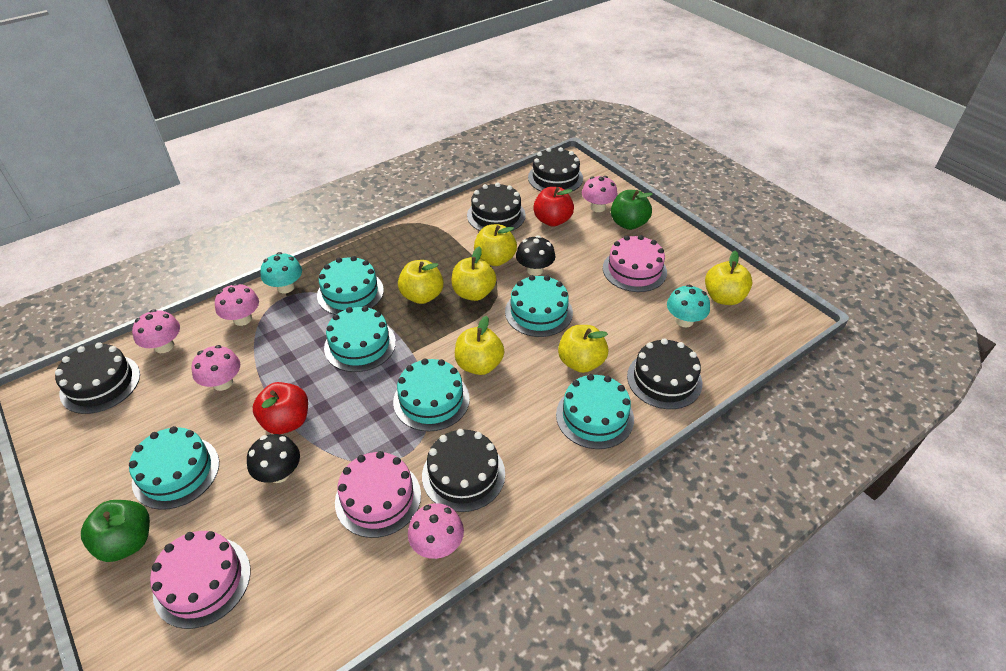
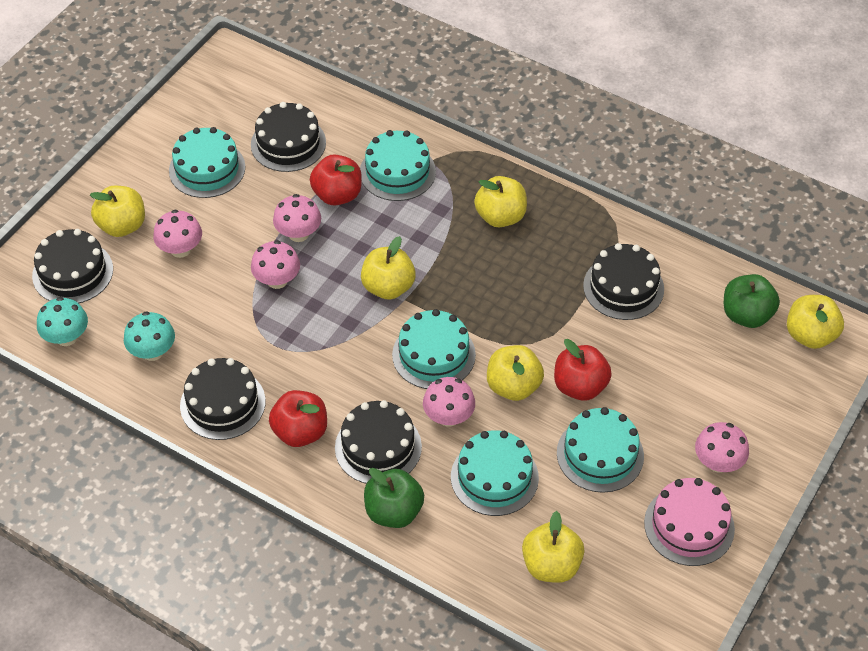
black mushroom: 2 -> 0
pink cake: 3 -> 1
red apple: 2 -> 3
turquoise cake: 6 -> 5

